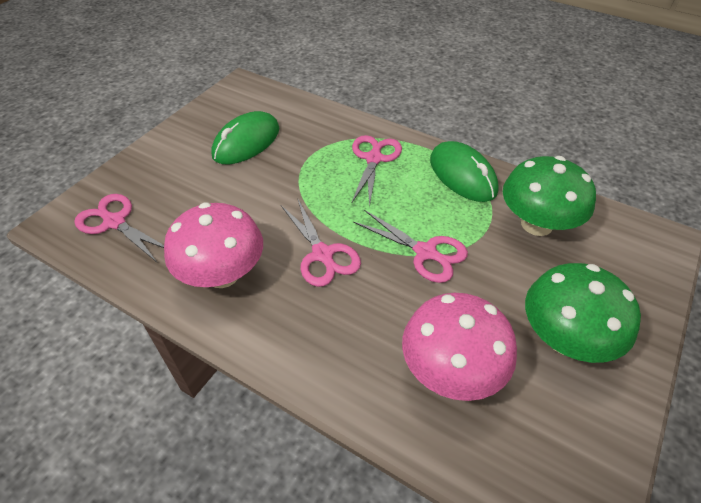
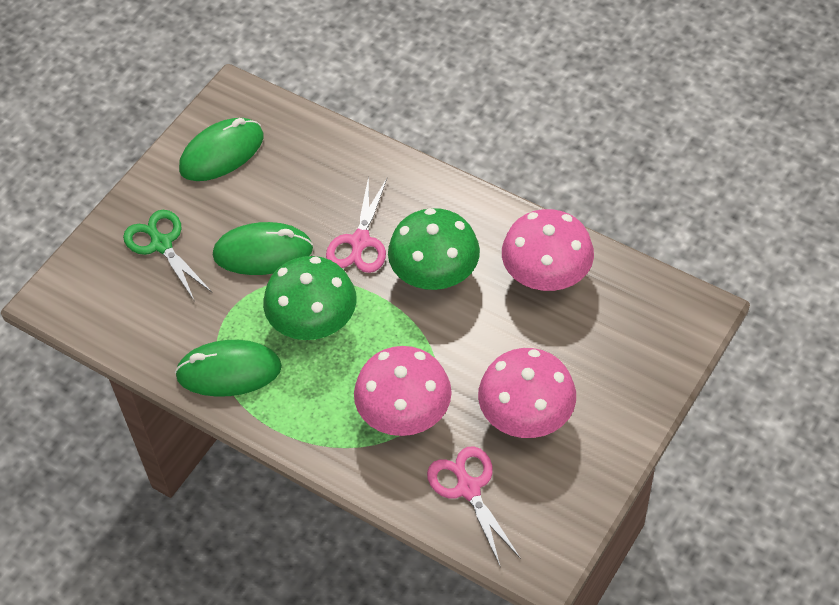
green mouse: 2 -> 3
green scissors: 0 -> 1
pink mushroom: 2 -> 3
pink scissors: 4 -> 2

